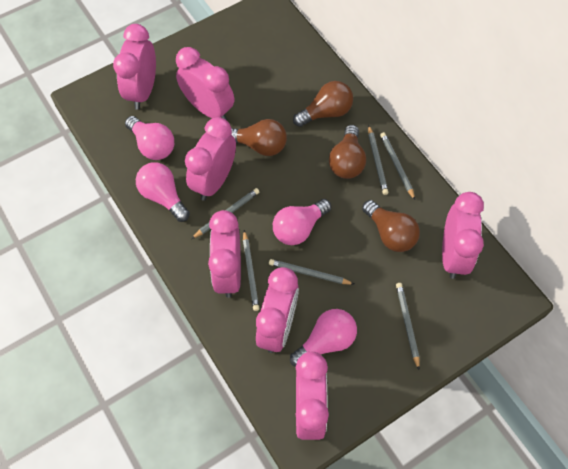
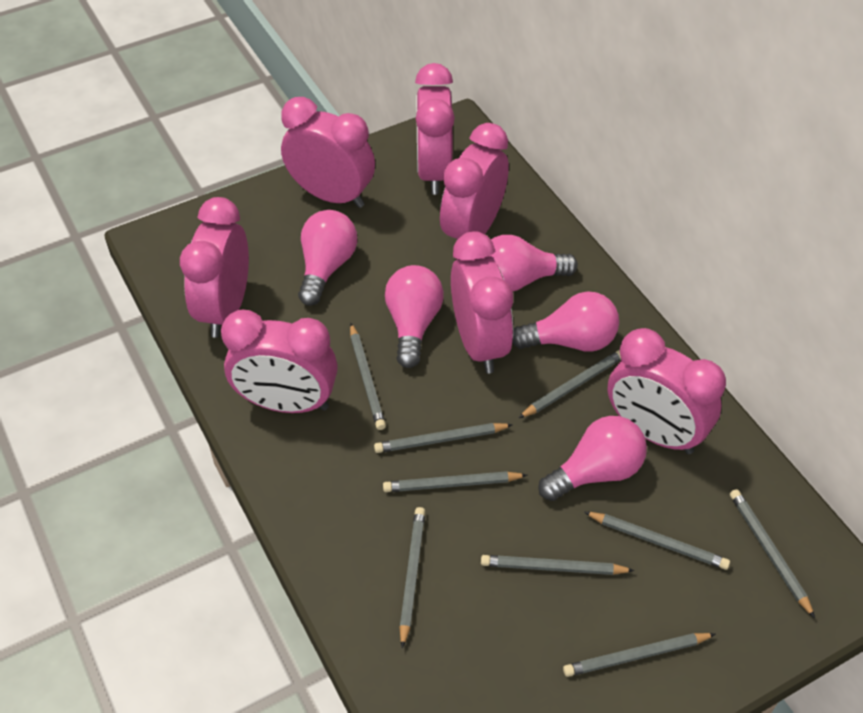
brown light bulb: 4 -> 0
grey pencil: 6 -> 9
pink light bulb: 4 -> 5

